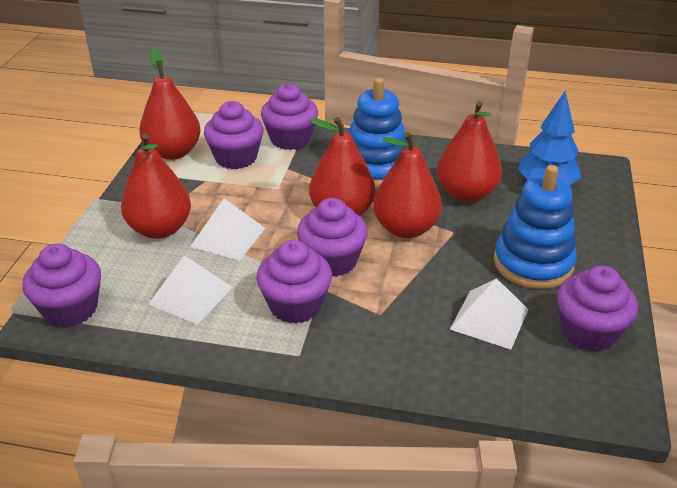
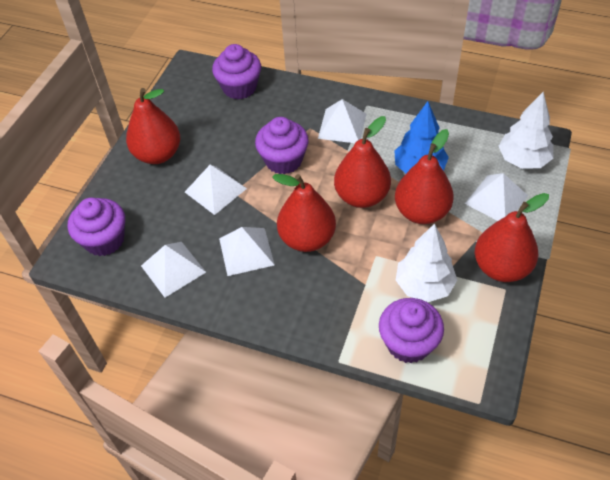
blue stacking toy: 2 -> 0
purple cupcake: 6 -> 4
white pyramid: 3 -> 5
white tree: 0 -> 2

